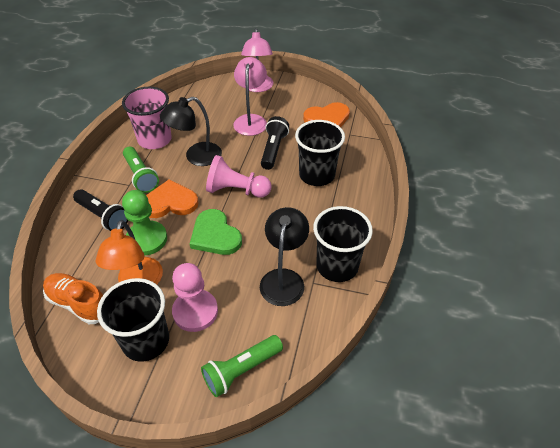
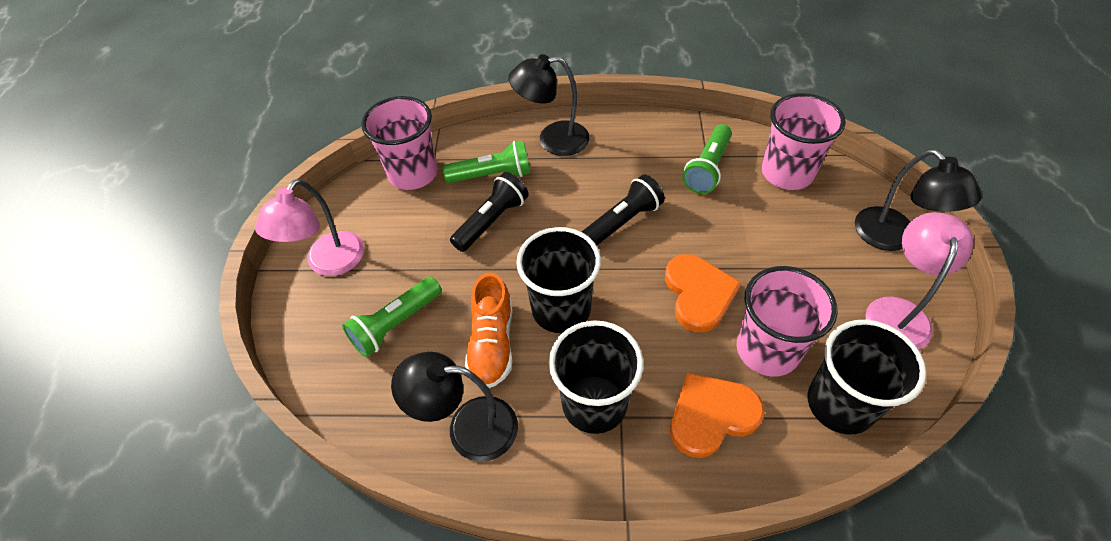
black lamp: 2 -> 3
green flashlight: 2 -> 3
green heart: 1 -> 0
green pawn: 1 -> 0
orange lamp: 1 -> 0
pink cup: 1 -> 3
pink pawn: 2 -> 0

